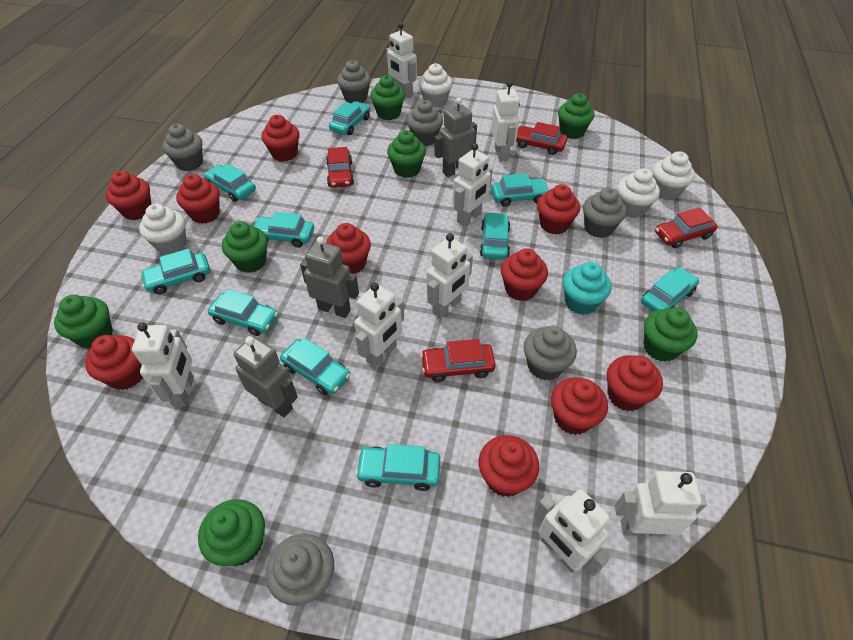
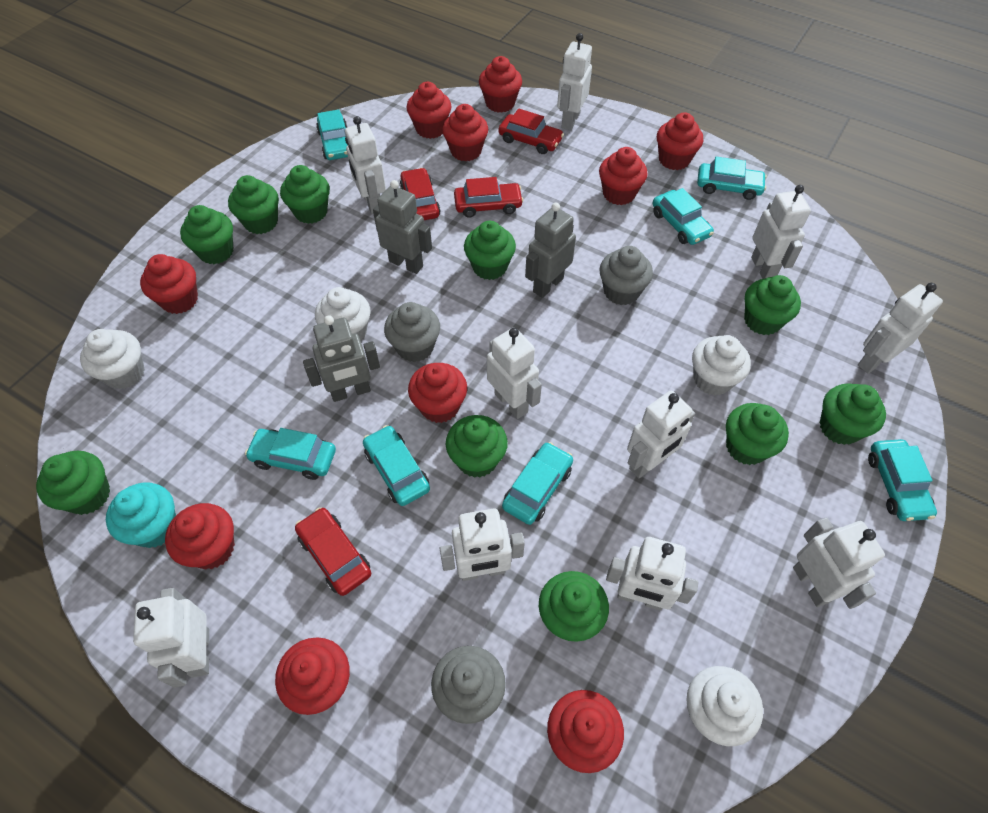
green cupcake: 7 -> 10
grey cupcake: 6 -> 3
turquoise car: 10 -> 7
white robot: 8 -> 10

